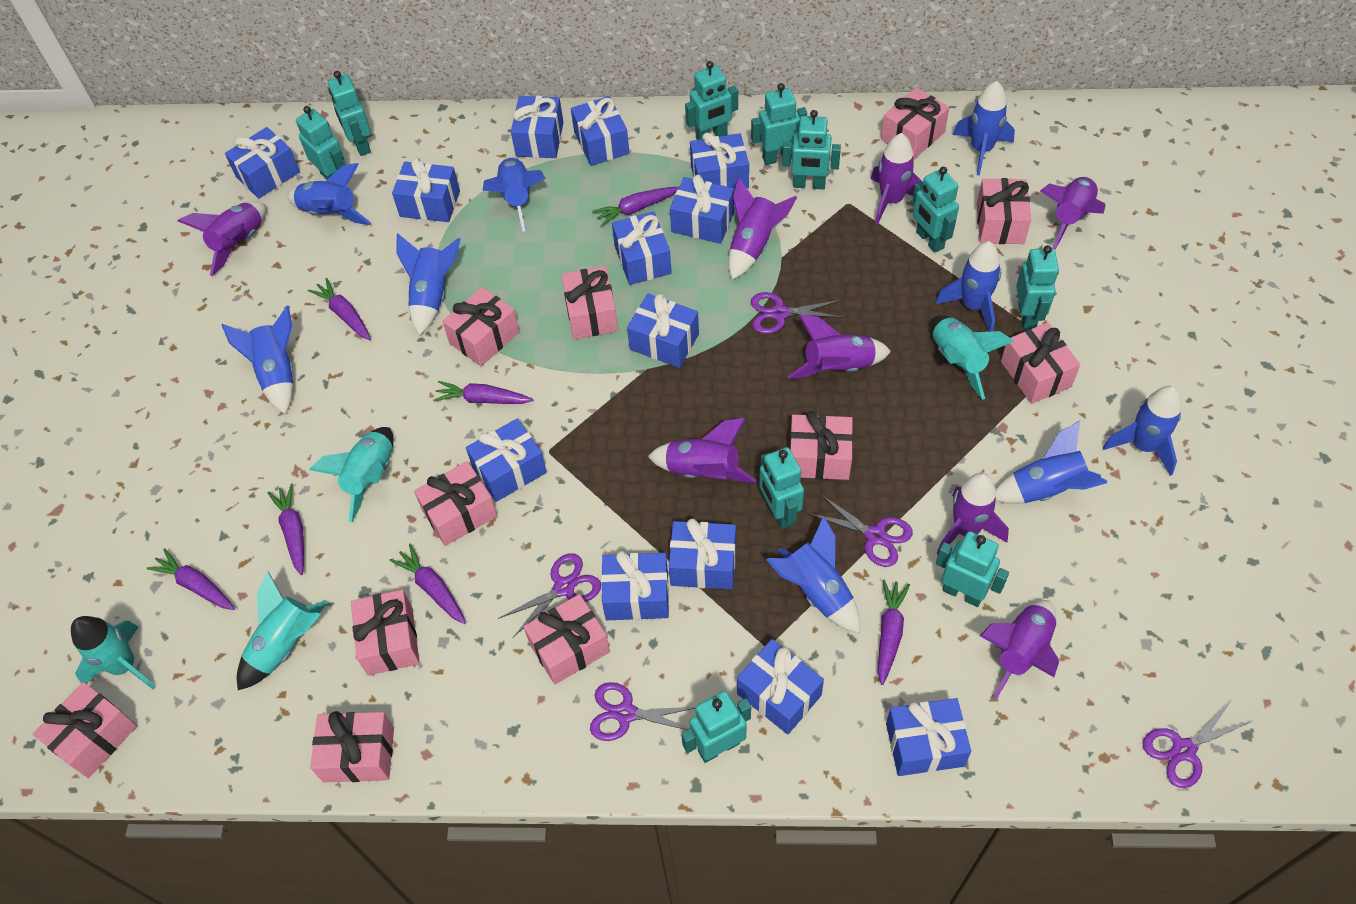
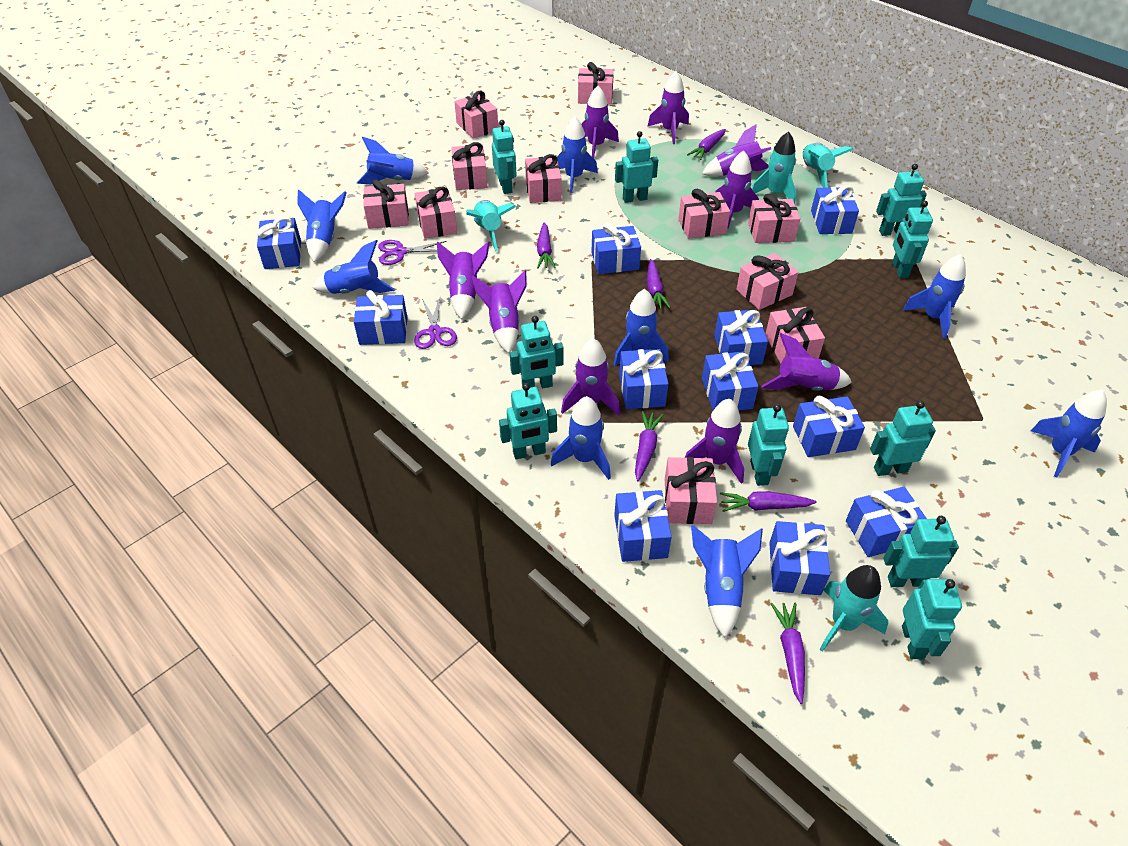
blue gift: 13 -> 11
purple carrot: 7 -> 6
purple rocket: 8 -> 9
purple scissors: 5 -> 2

